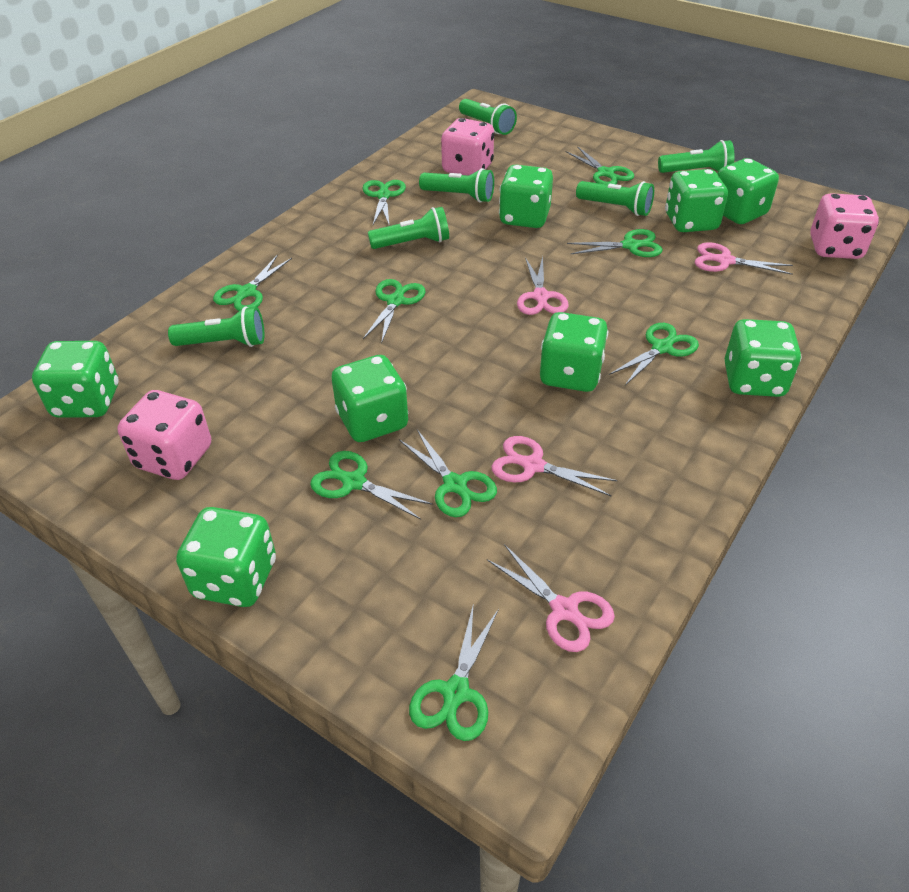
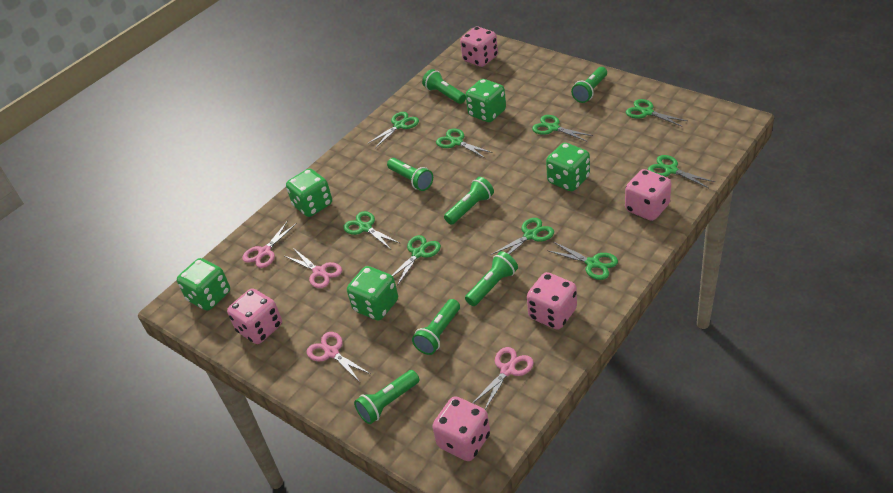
green dice: 8 -> 5
green flashlight: 6 -> 7
pink dice: 3 -> 5

